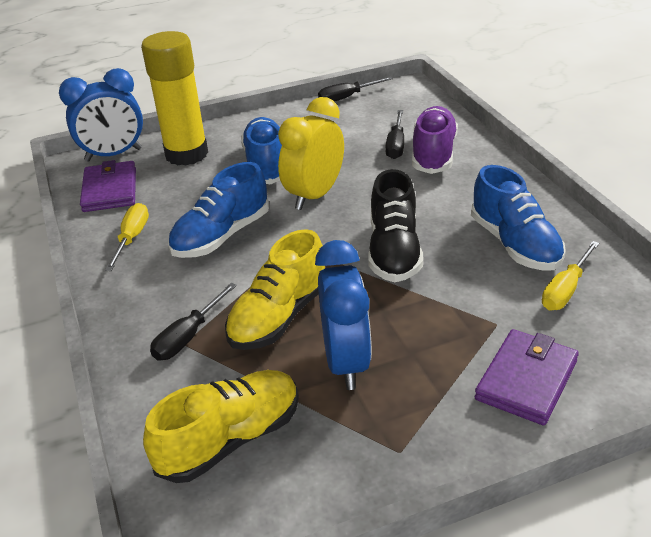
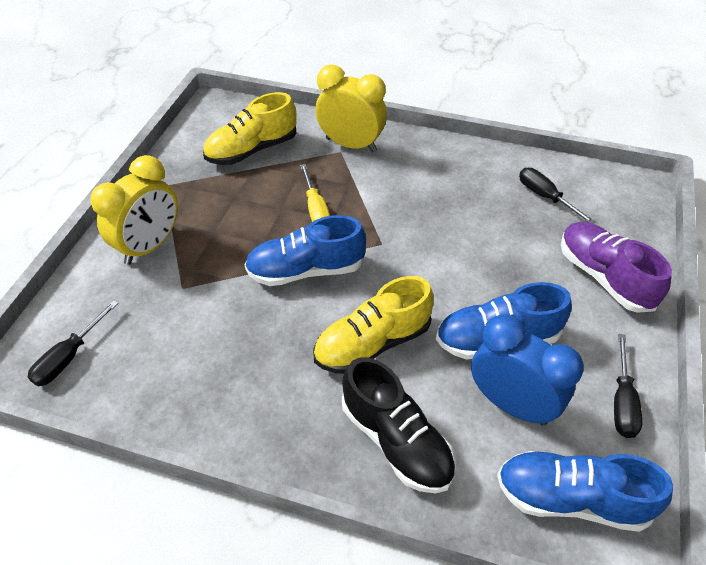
blue clock: 2 -> 1
purple wallet: 2 -> 0
yellow clock: 1 -> 2
yellow glue stick: 1 -> 0
yellow screwdriver: 2 -> 1

